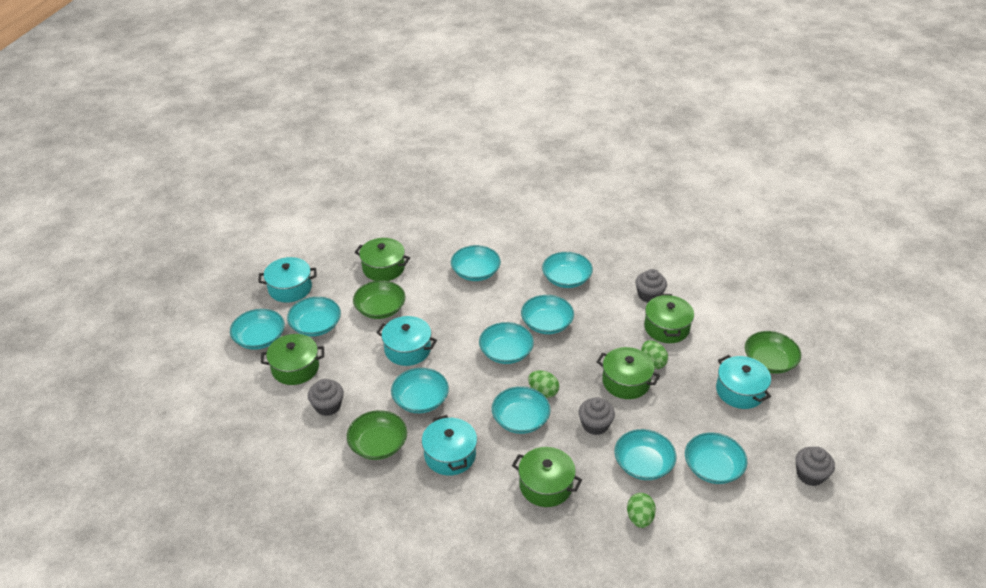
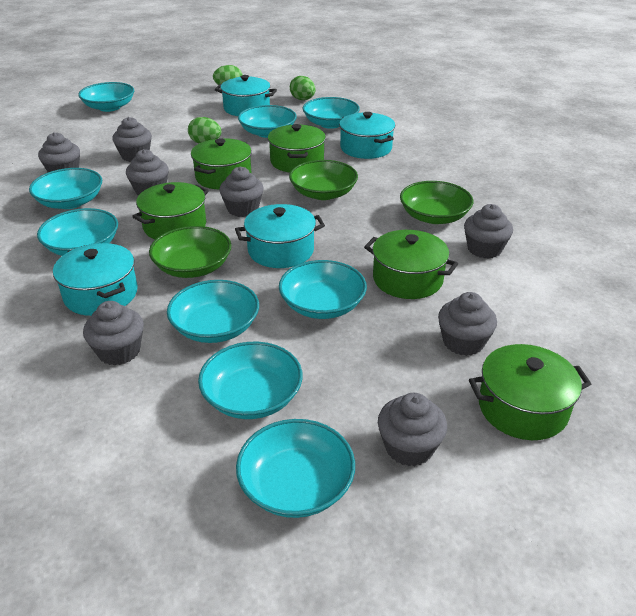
grey cupcake: 4 -> 8
turquoise bowl: 10 -> 9

